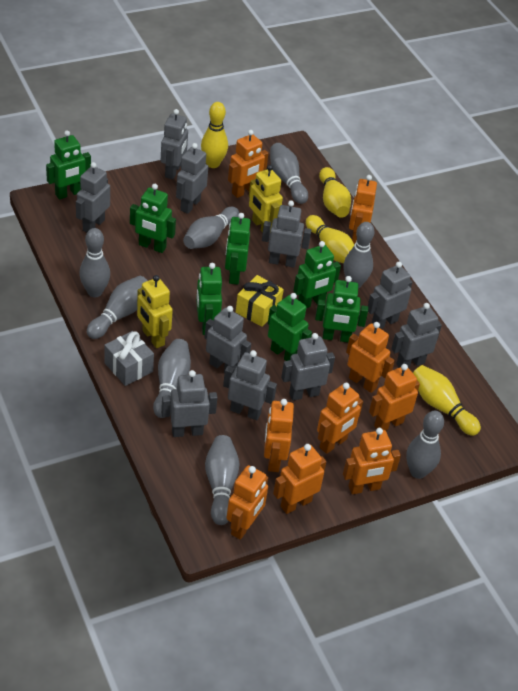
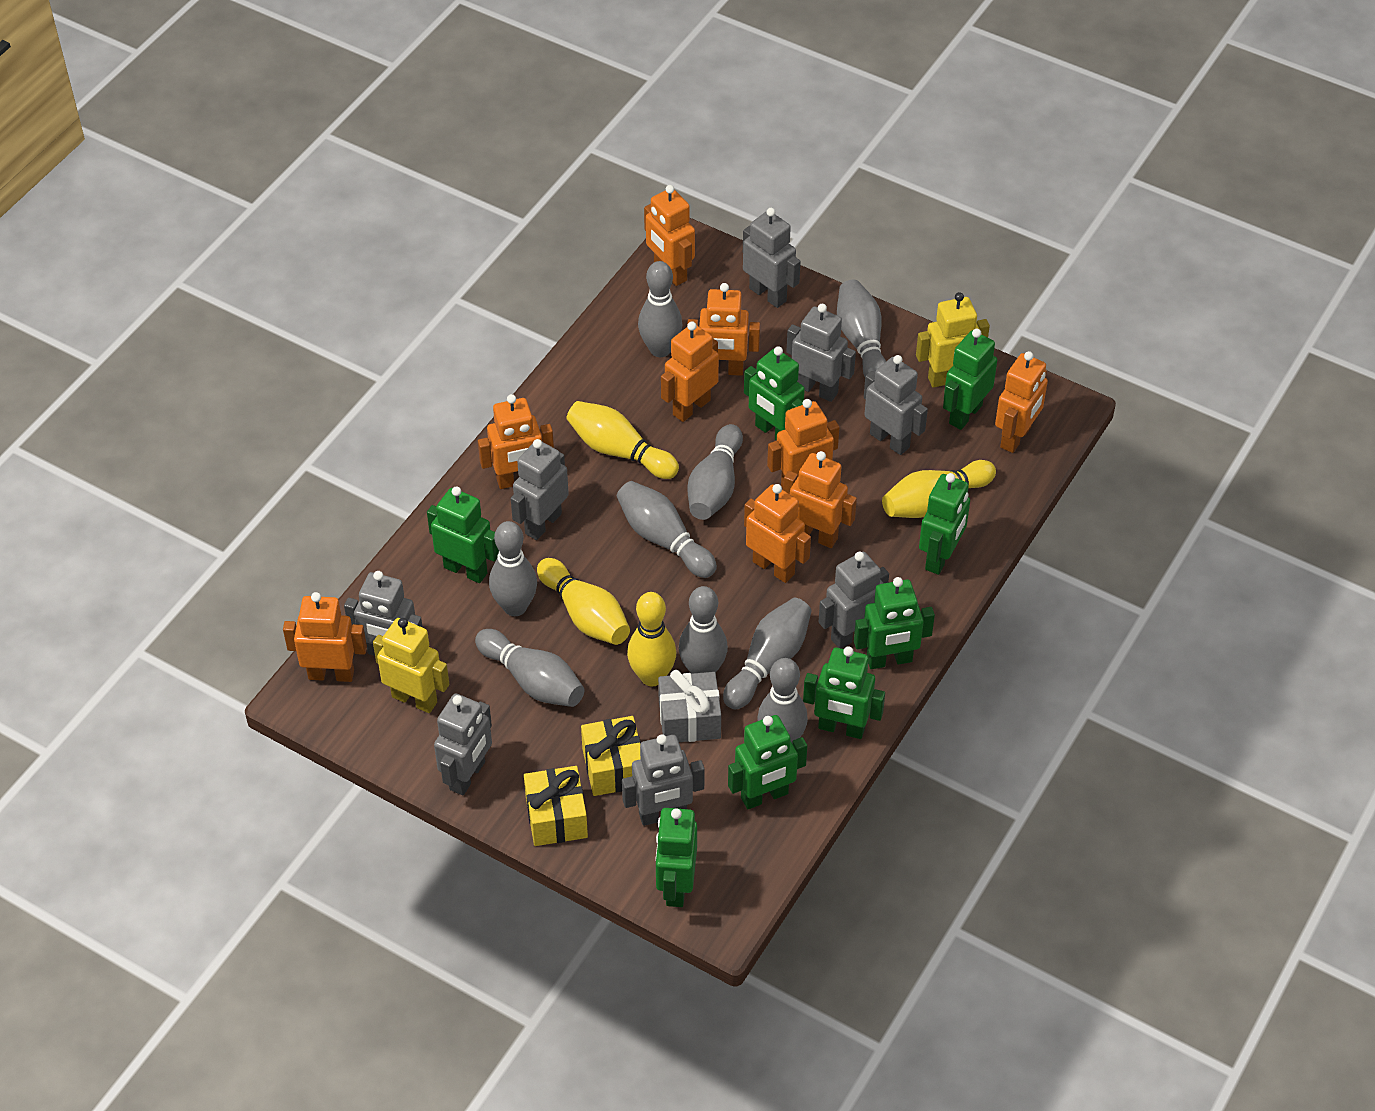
green robot: 7 -> 8
grey bowling pin: 8 -> 9
grey robot: 10 -> 8
yellow gift: 1 -> 2

